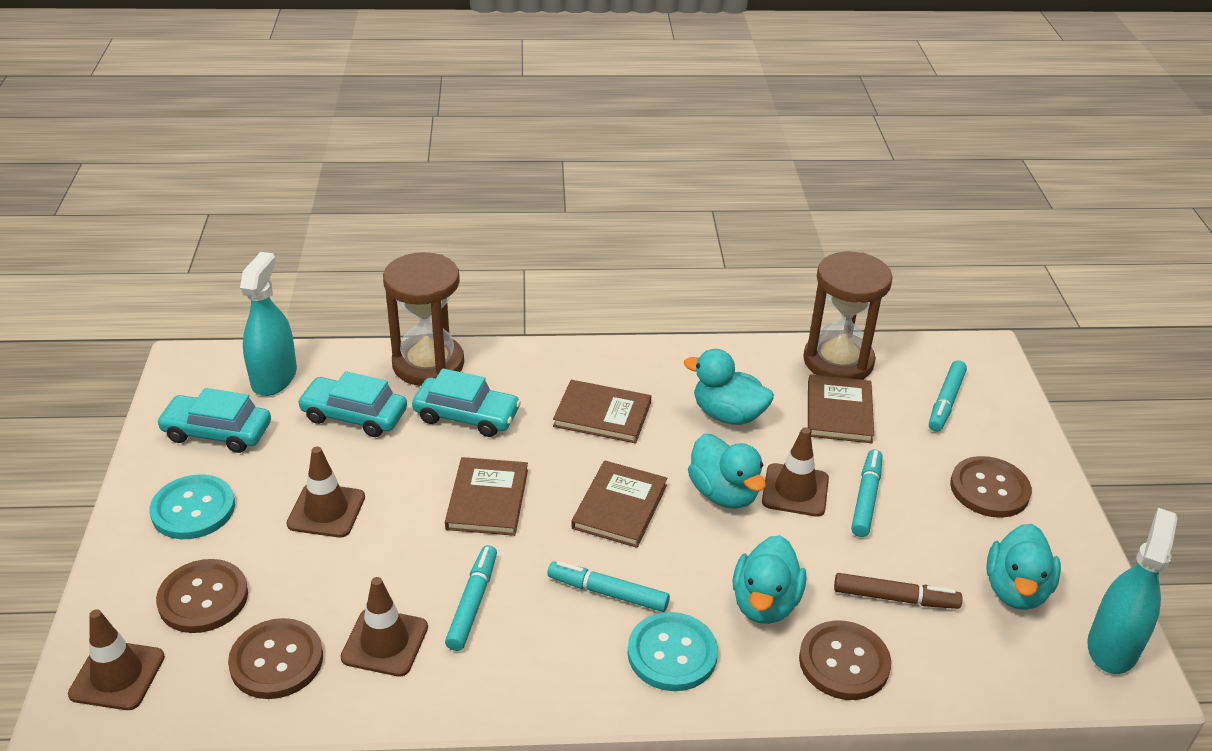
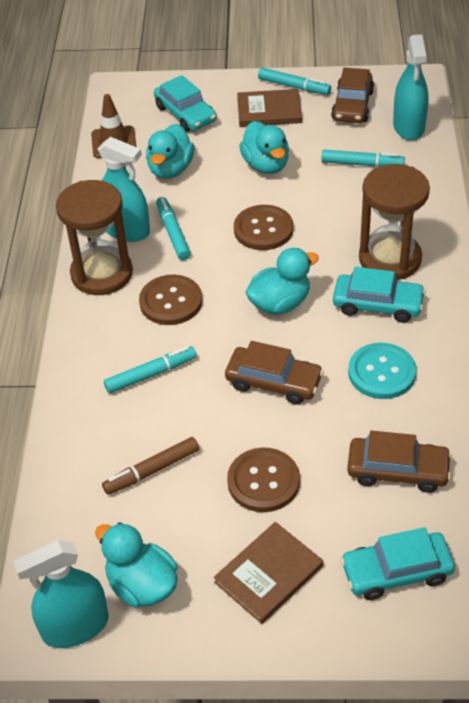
brown book: 4 -> 2
brown button: 4 -> 3
brown car: 0 -> 3
brown traffic cone: 4 -> 1
turquoise button: 2 -> 1
turquoise spray bottle: 2 -> 3

